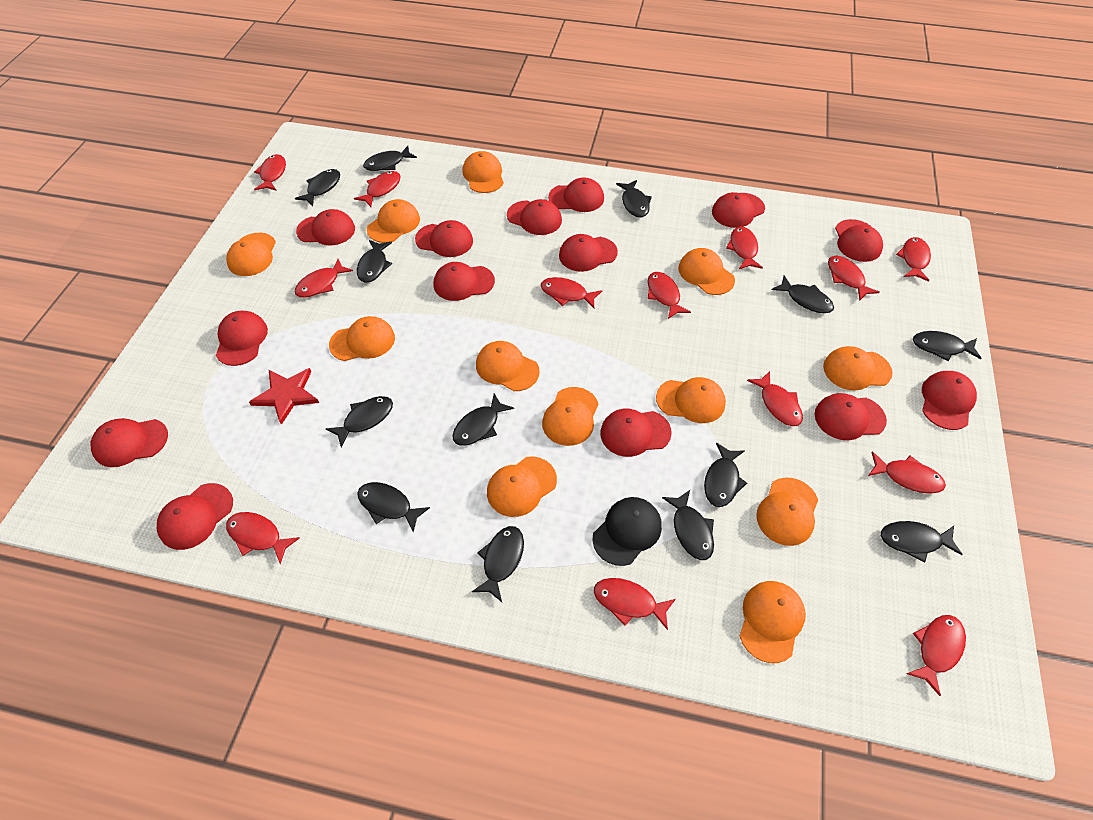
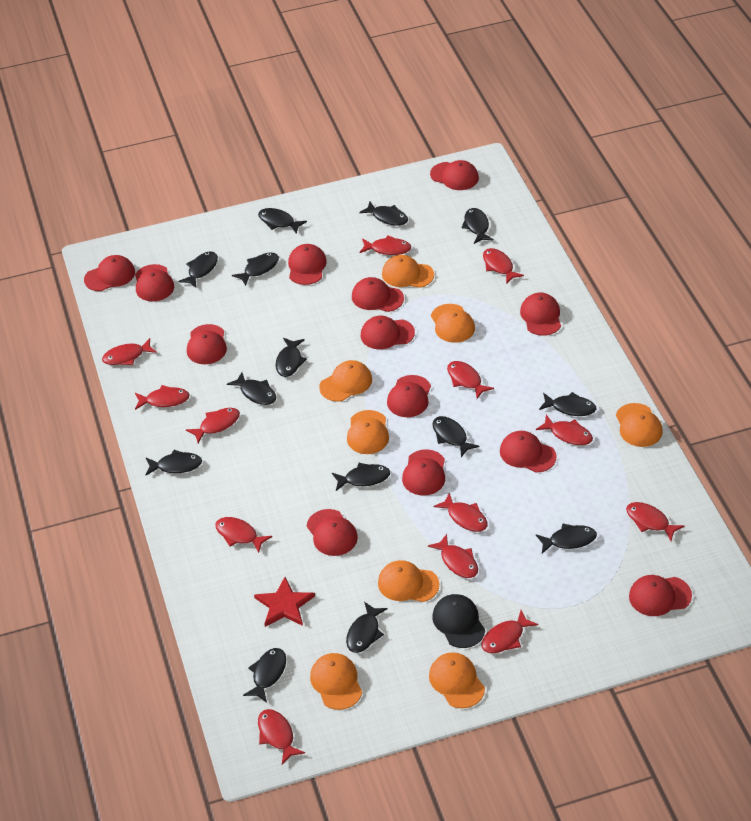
black fish: 13 -> 14
orange cap: 12 -> 8
red cap: 14 -> 13

